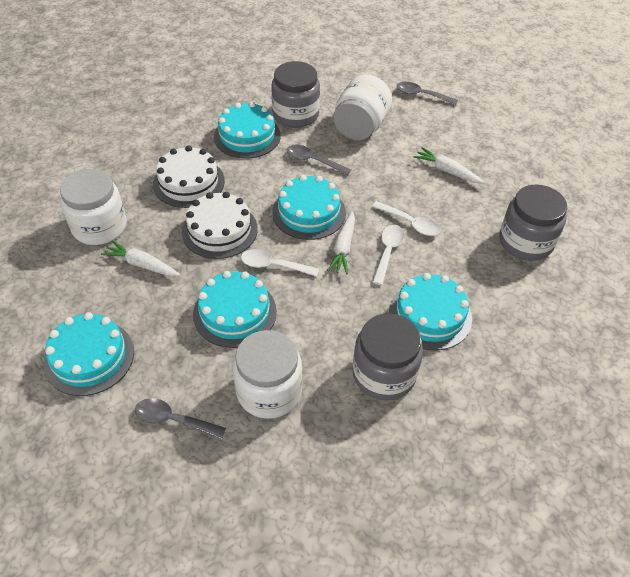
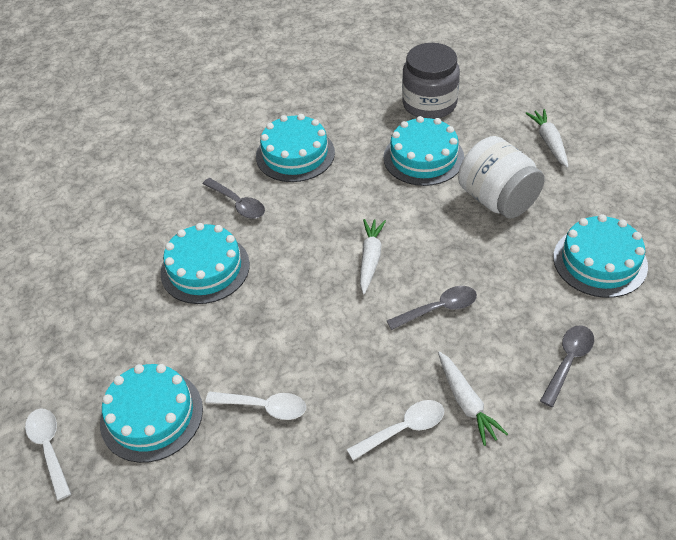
grey jar: 3 -> 1
white cake: 2 -> 0
white jar: 3 -> 1

